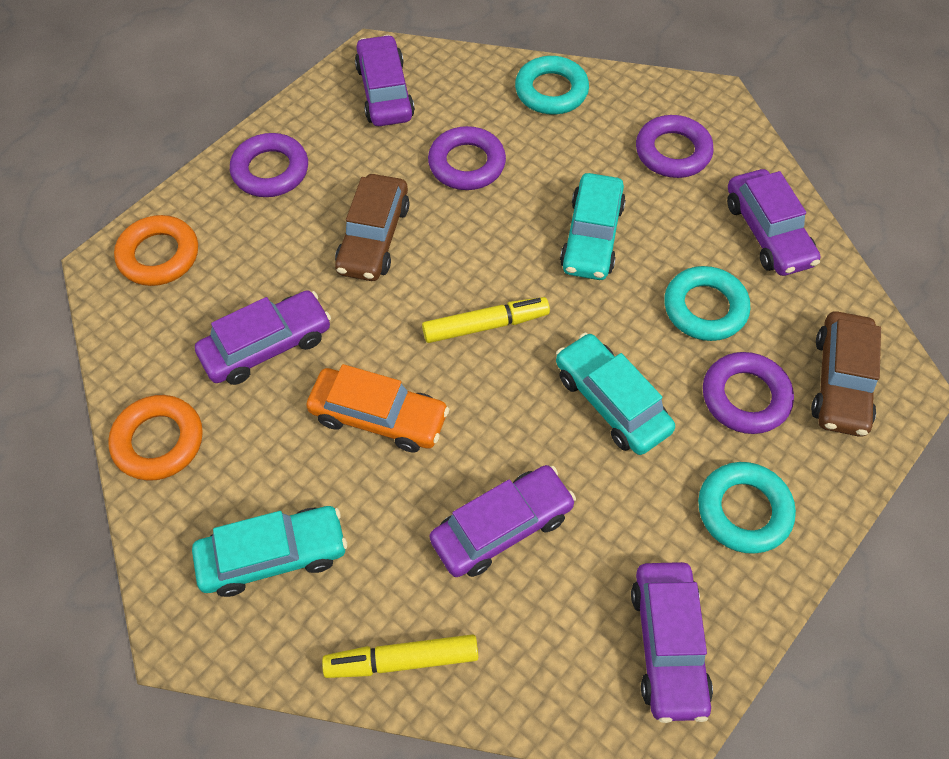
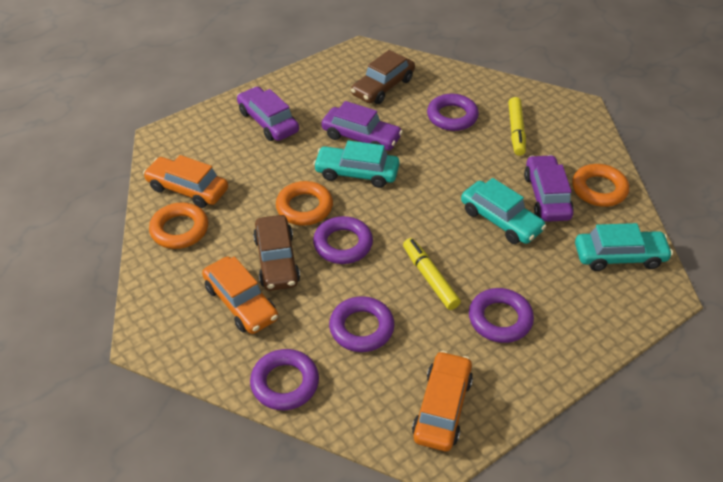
orange car: 1 -> 3
orange ring: 2 -> 3
purple car: 5 -> 3
purple ring: 4 -> 5
turquoise ring: 3 -> 0

